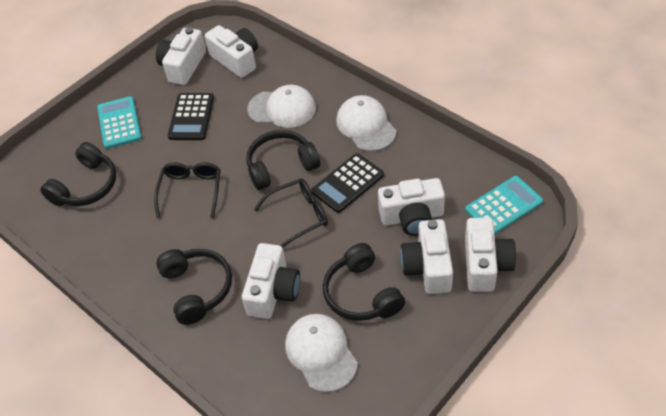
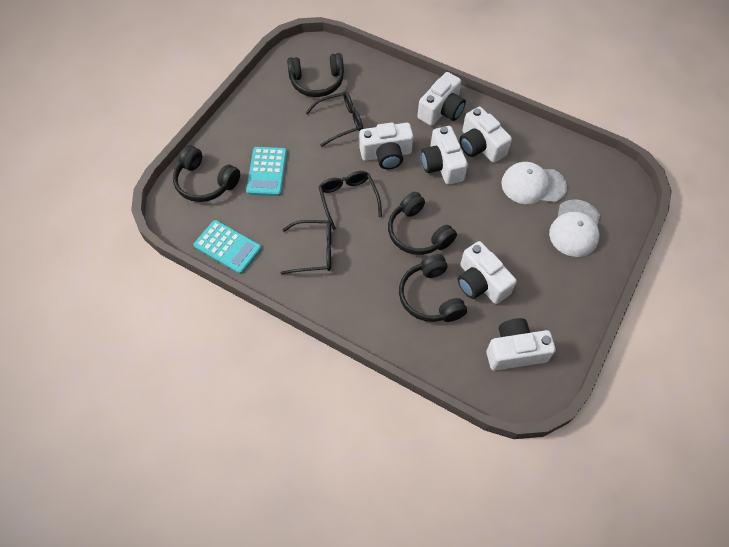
black calculator: 2 -> 0
black glasses: 2 -> 3
white cap: 3 -> 2

